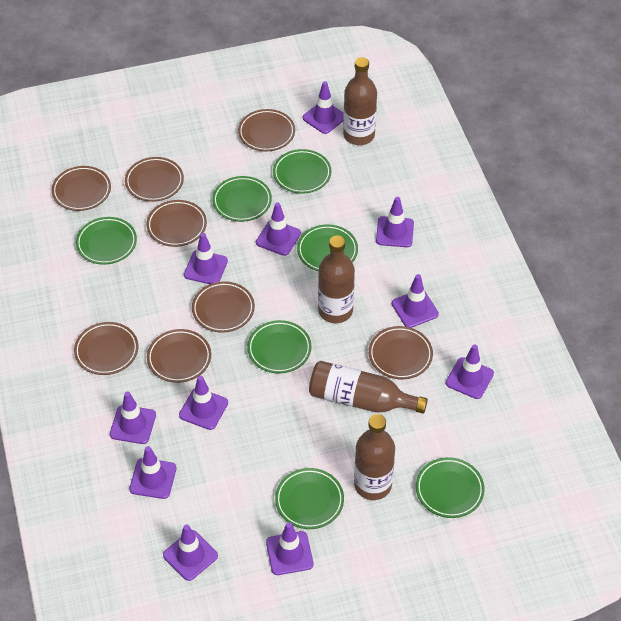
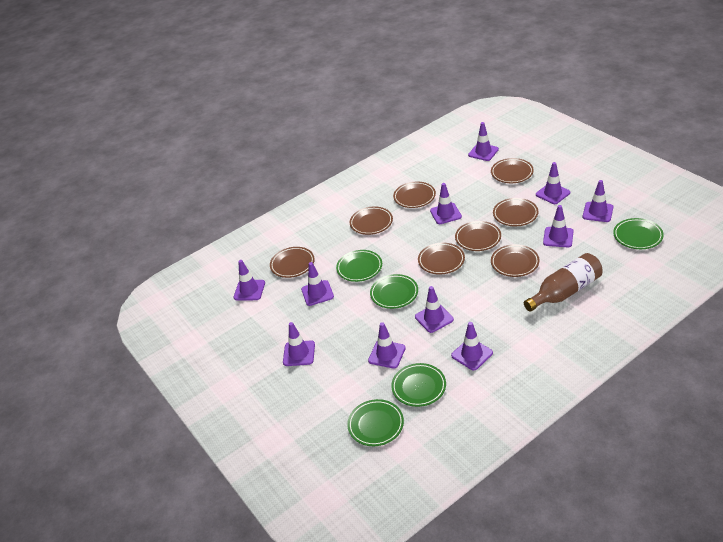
brown bottle: 4 -> 1
green plate: 7 -> 5

